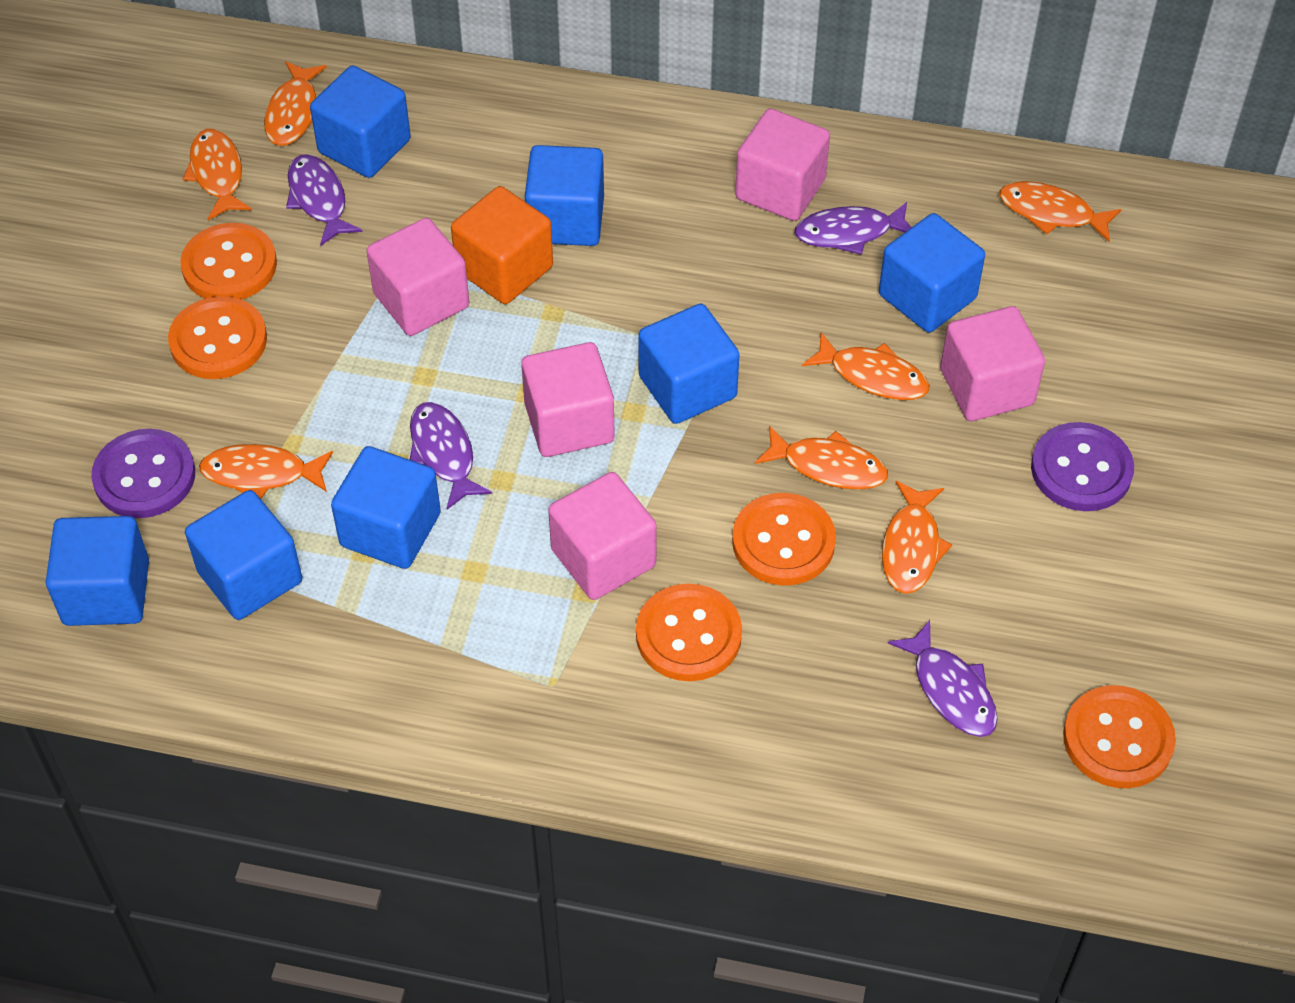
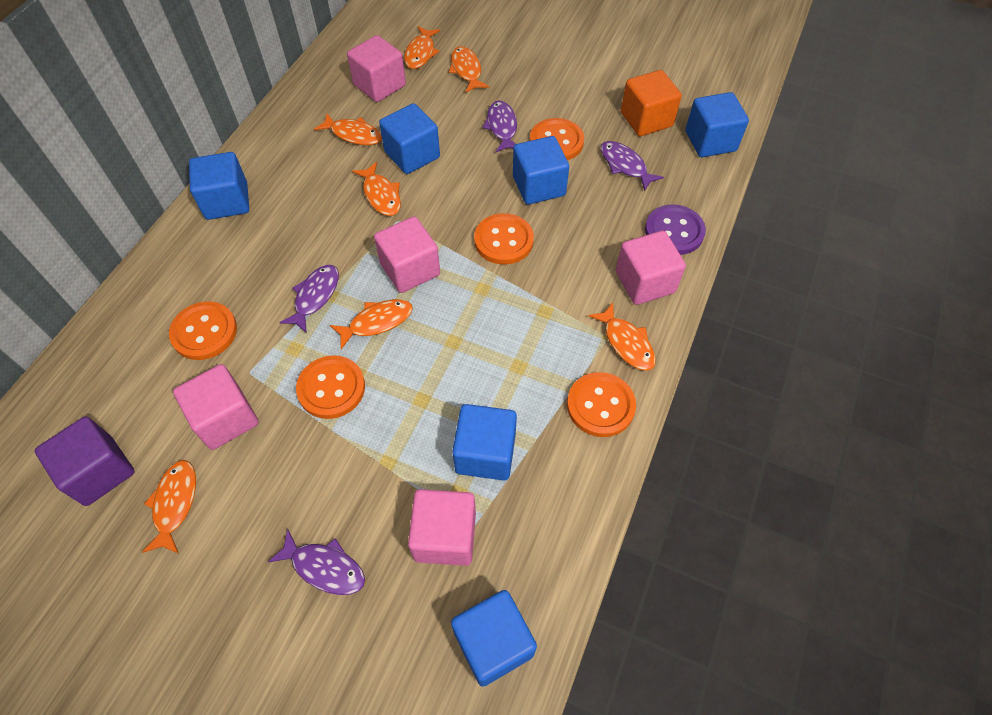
blue cube: 7 -> 6
purple button: 2 -> 1
purple cube: 0 -> 1

